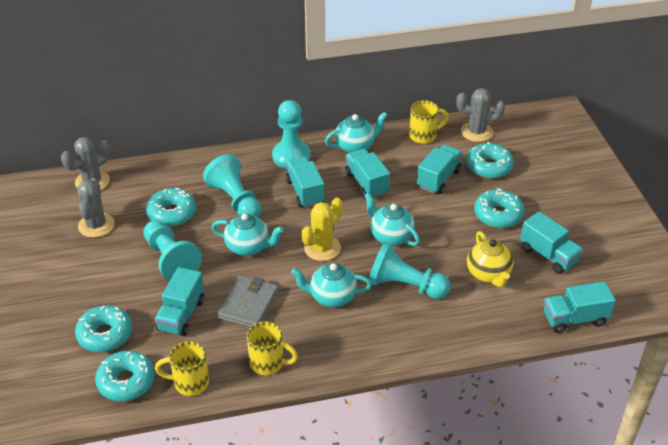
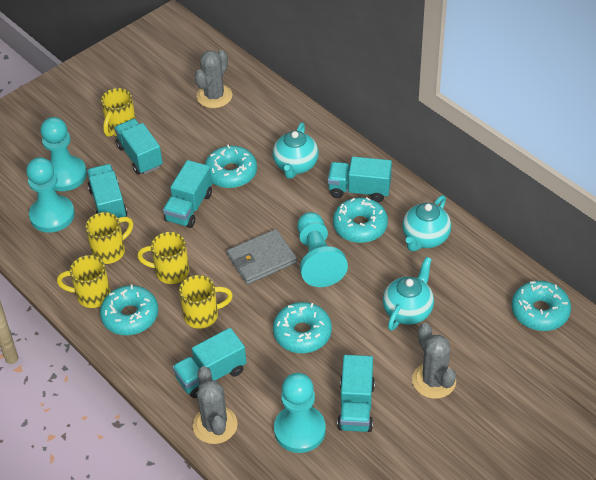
turquoise teapot: 4 -> 3
yellow cactus: 1 -> 0
yellow mug: 3 -> 5
yellow teapot: 1 -> 0

